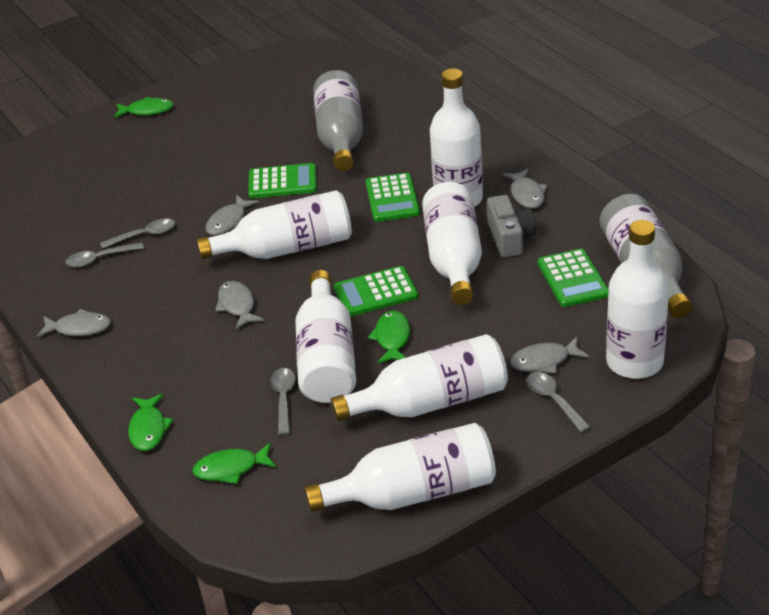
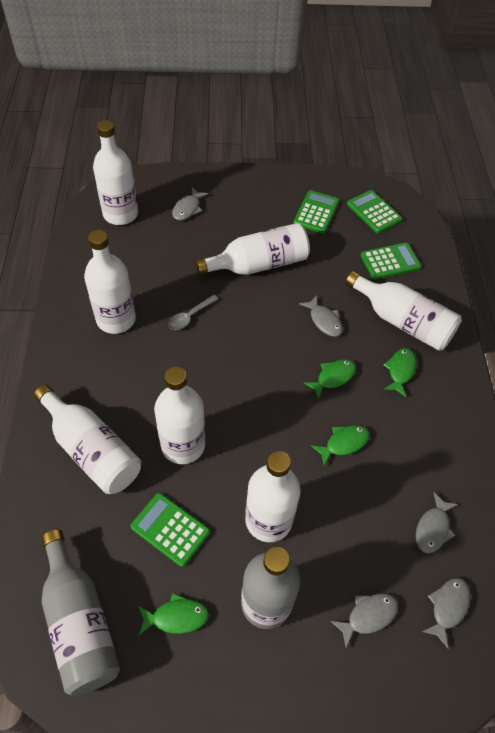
grey camera: 1 -> 0
grey spoon: 4 -> 1

